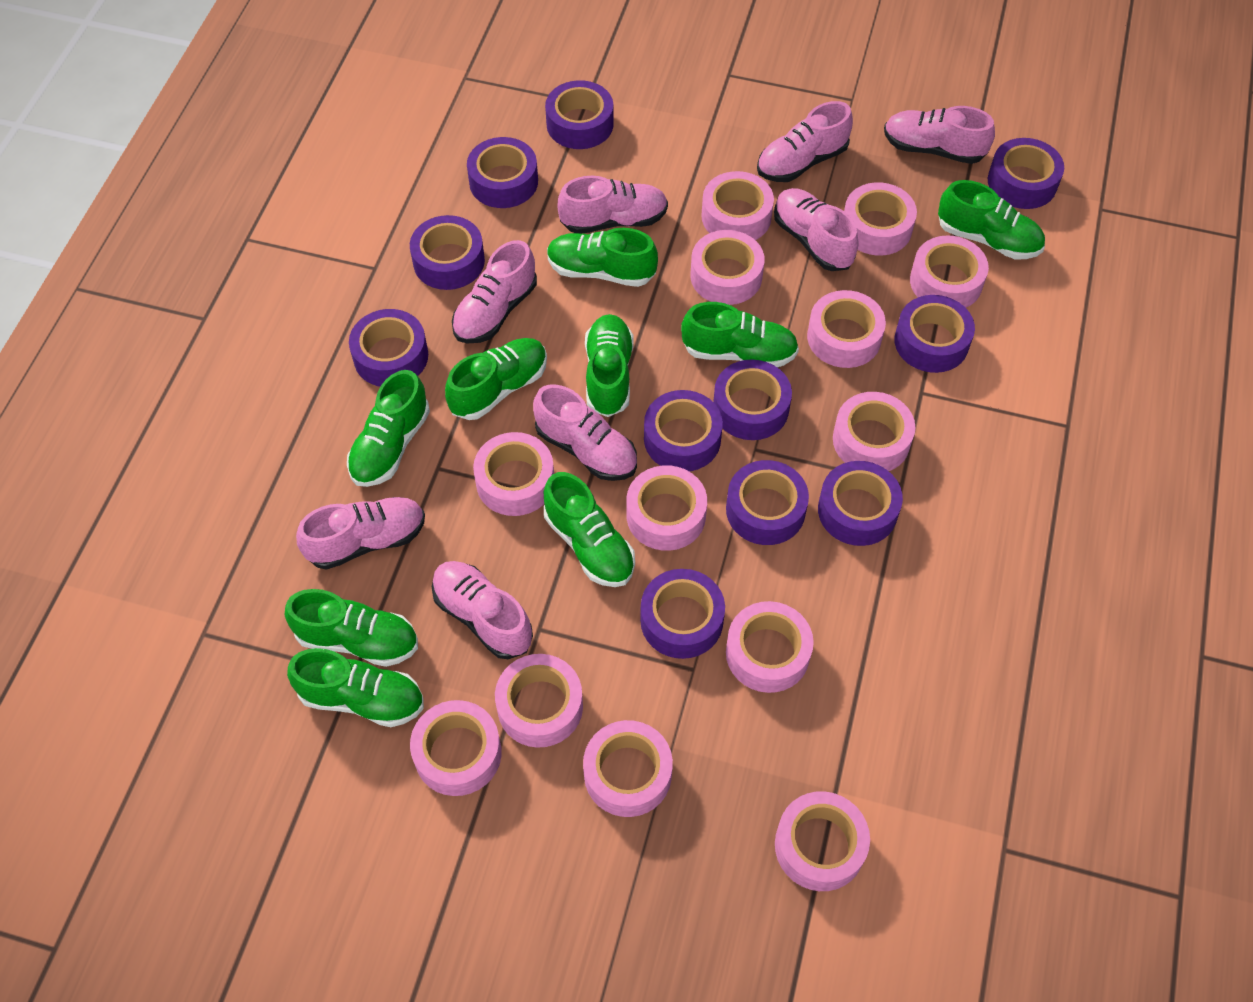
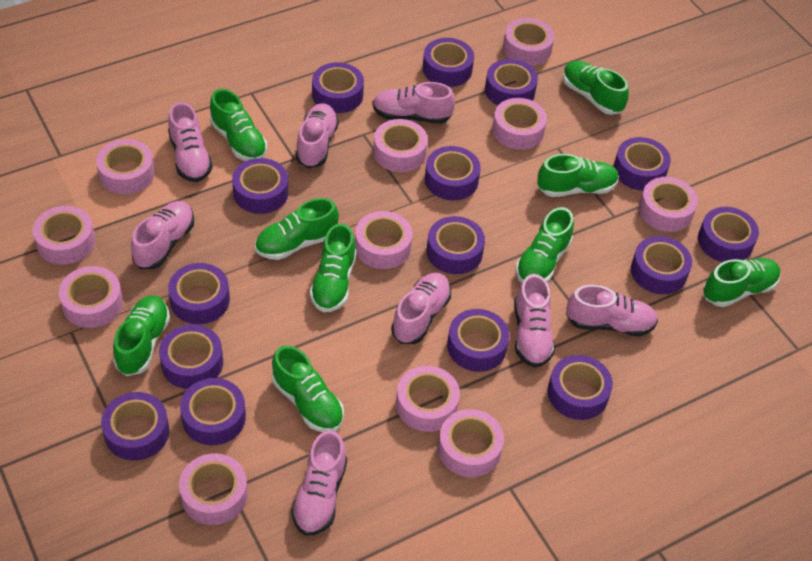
pink tape: 13 -> 11
purple tape: 11 -> 15

